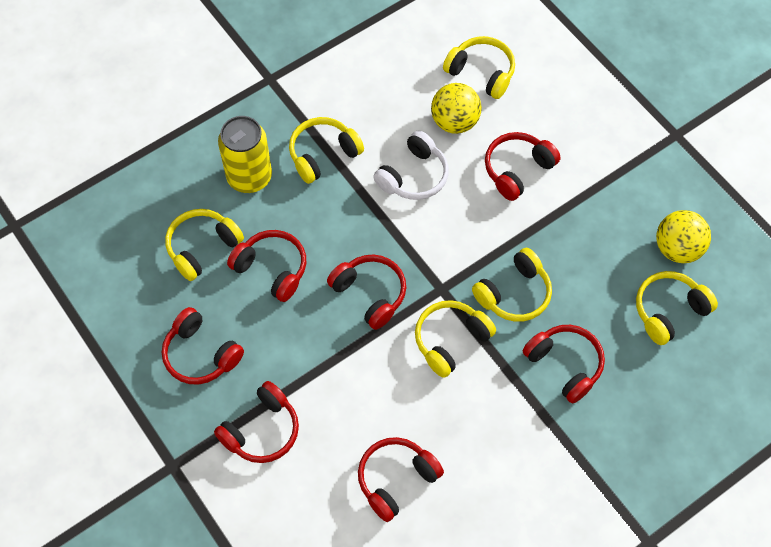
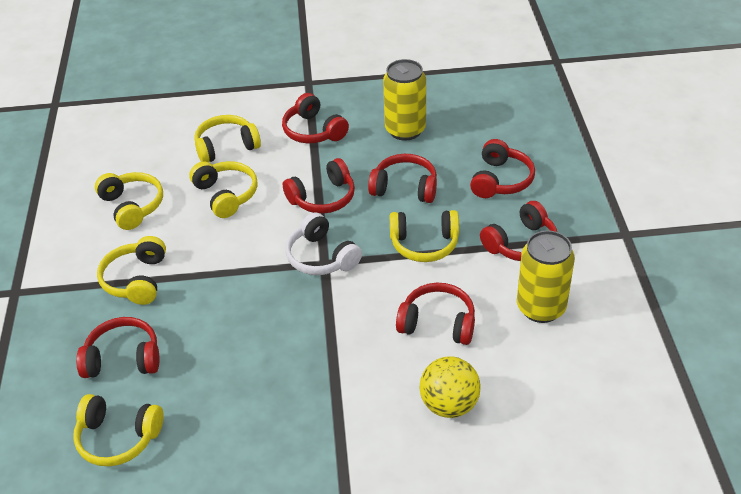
yellow ball: 2 -> 1
yellow can: 1 -> 2

